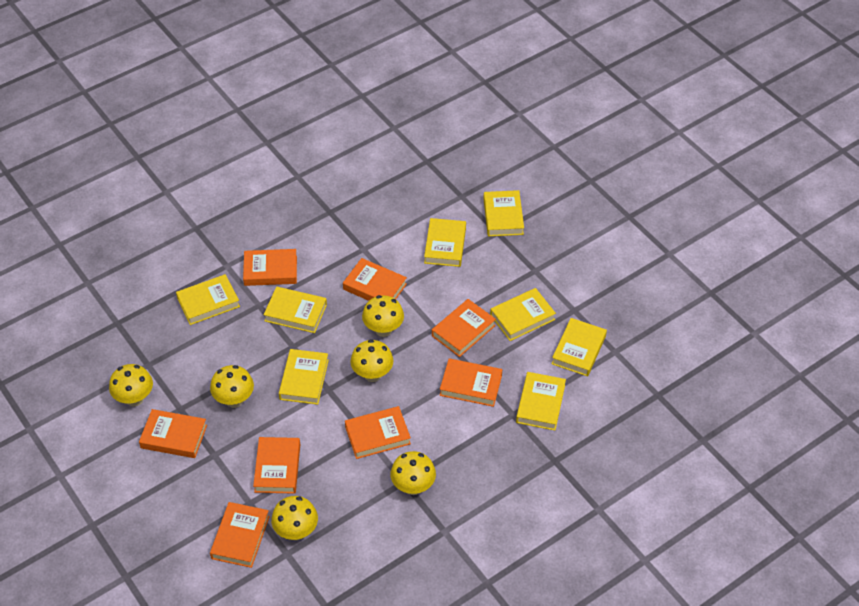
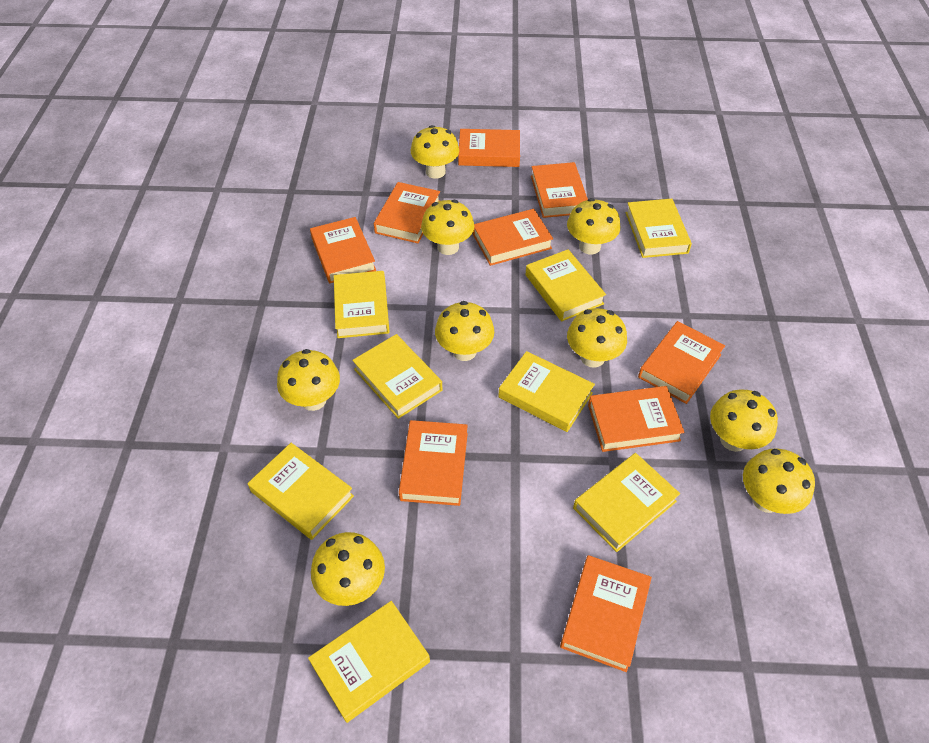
orange book: 8 -> 9
yellow mushroom: 6 -> 9

